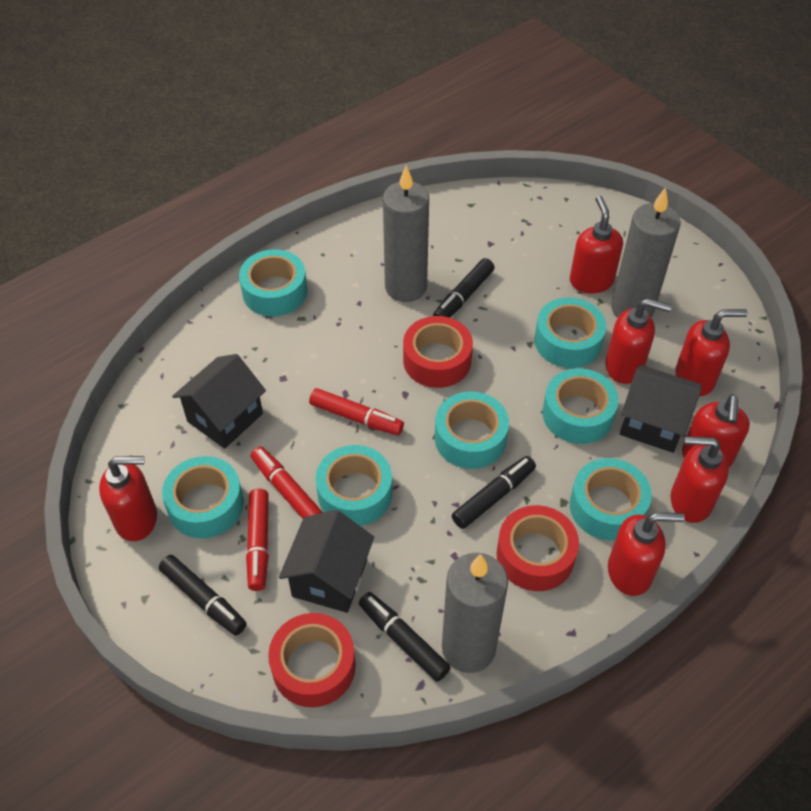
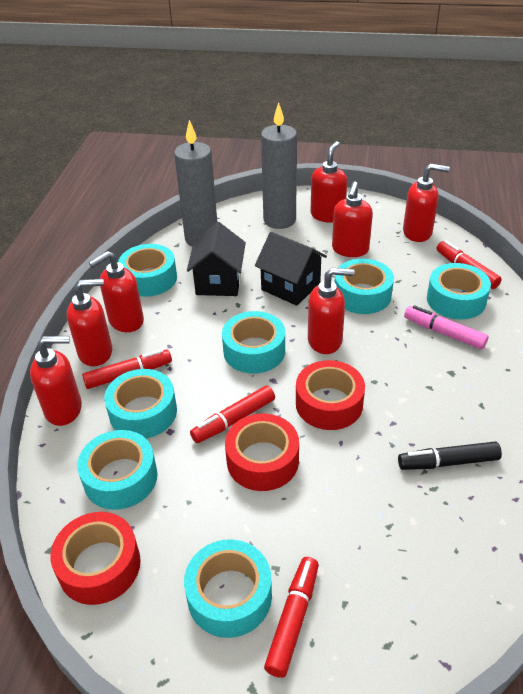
black house: 3 -> 2
black marker: 4 -> 1
grey candle: 3 -> 2
pink marker: 0 -> 1
red marker: 3 -> 4

